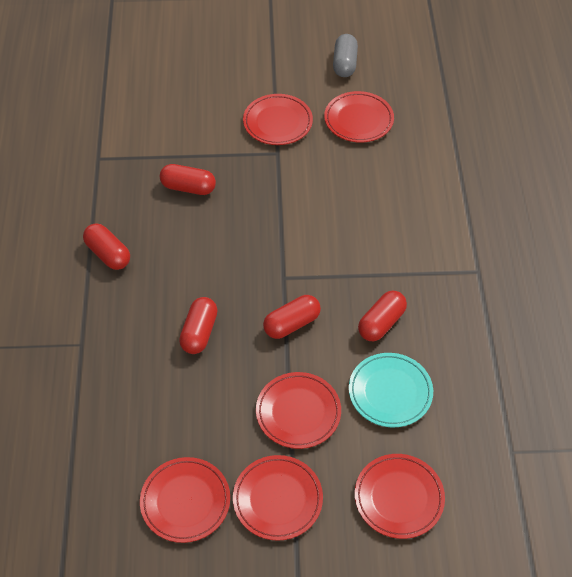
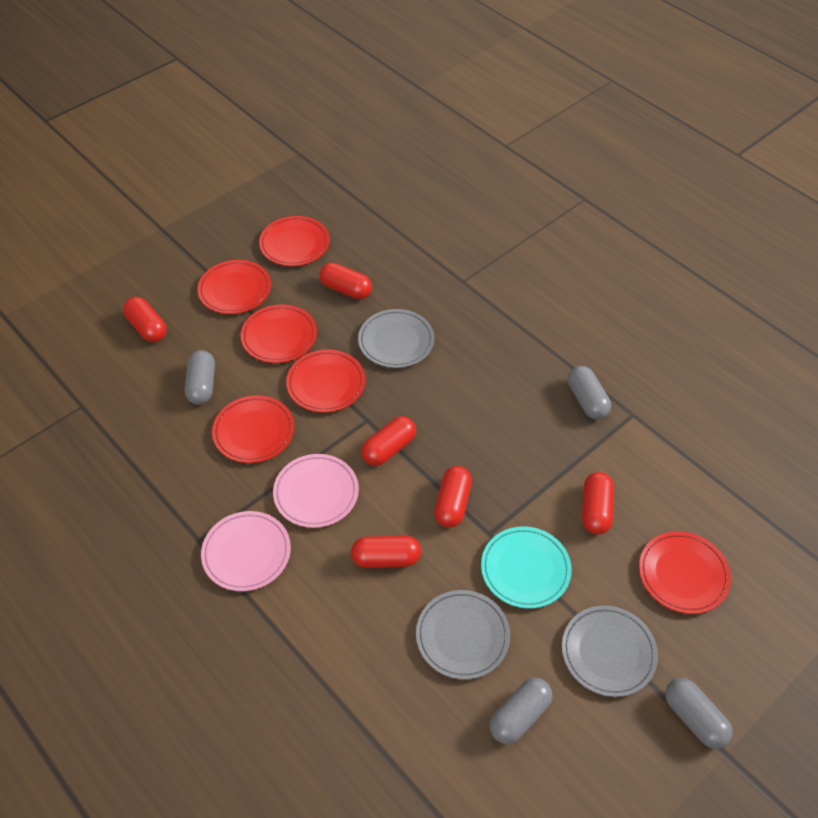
grey capsule: 1 -> 4
grey plate: 0 -> 3
pink plate: 0 -> 2
red capsule: 5 -> 6

